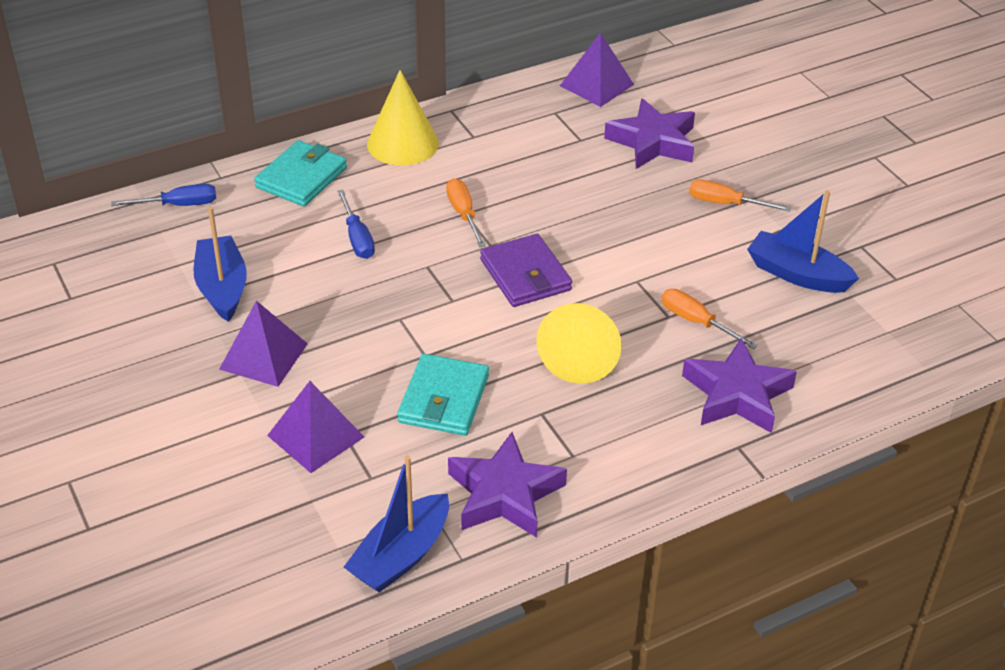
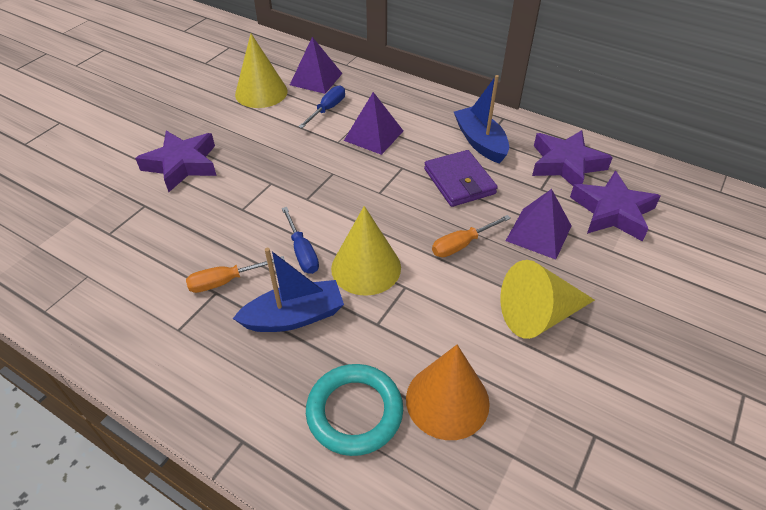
blue boat: 3 -> 2
orange cone: 0 -> 1
orange screwdriver: 3 -> 2
turquoise ring: 0 -> 1
turquoise wallet: 2 -> 0
yellow cone: 2 -> 3

